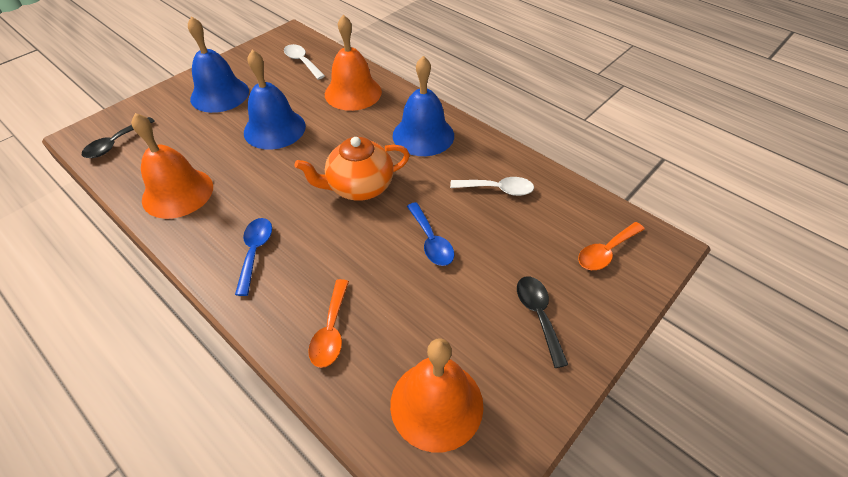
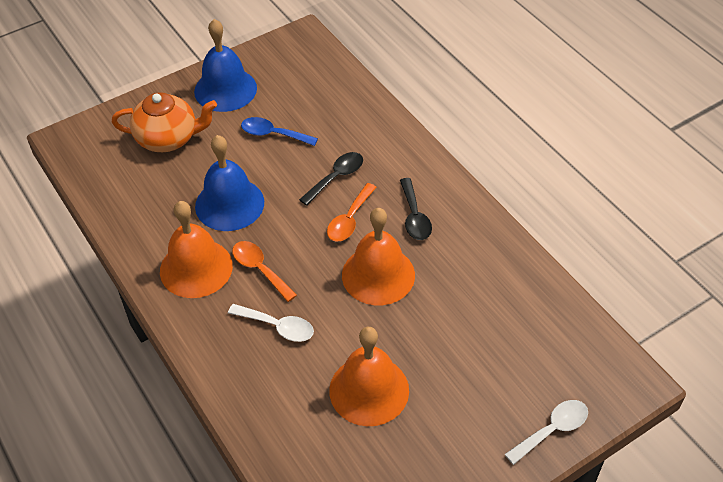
blue bell: 3 -> 2
blue spoon: 2 -> 1

